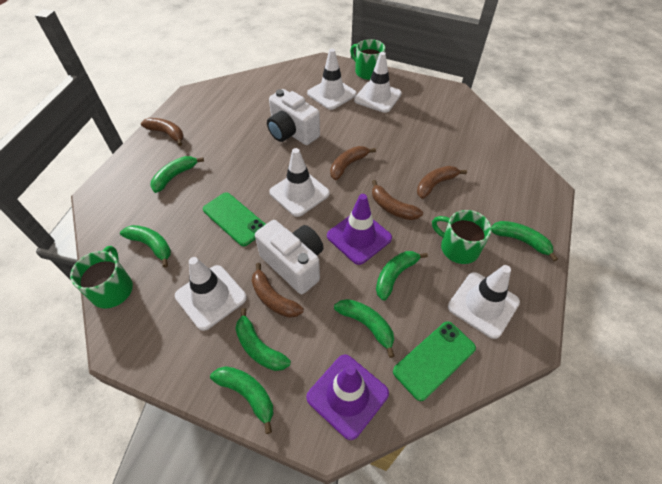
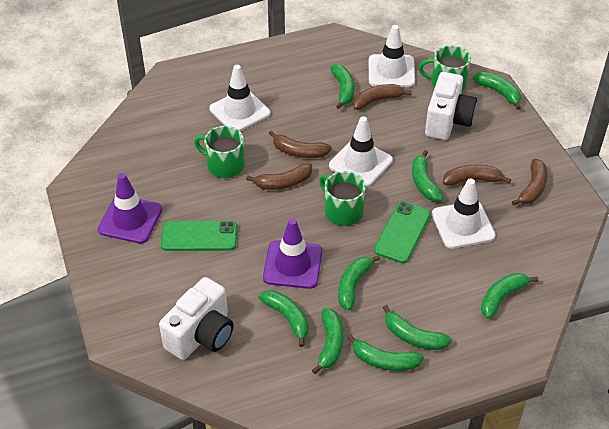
green banana: 7 -> 9
white traffic cone: 5 -> 4

